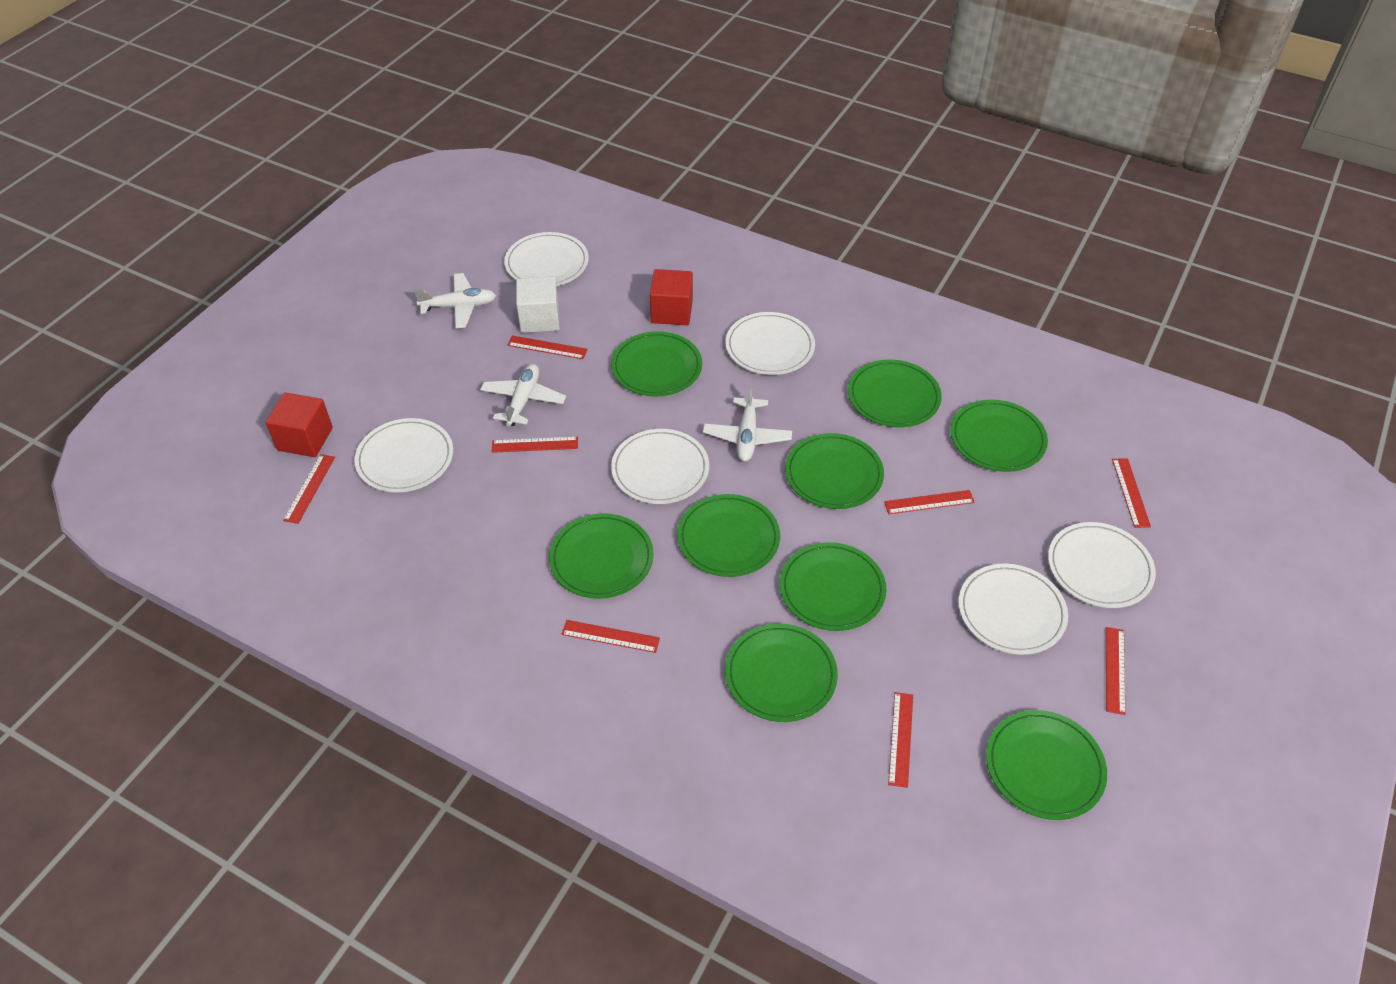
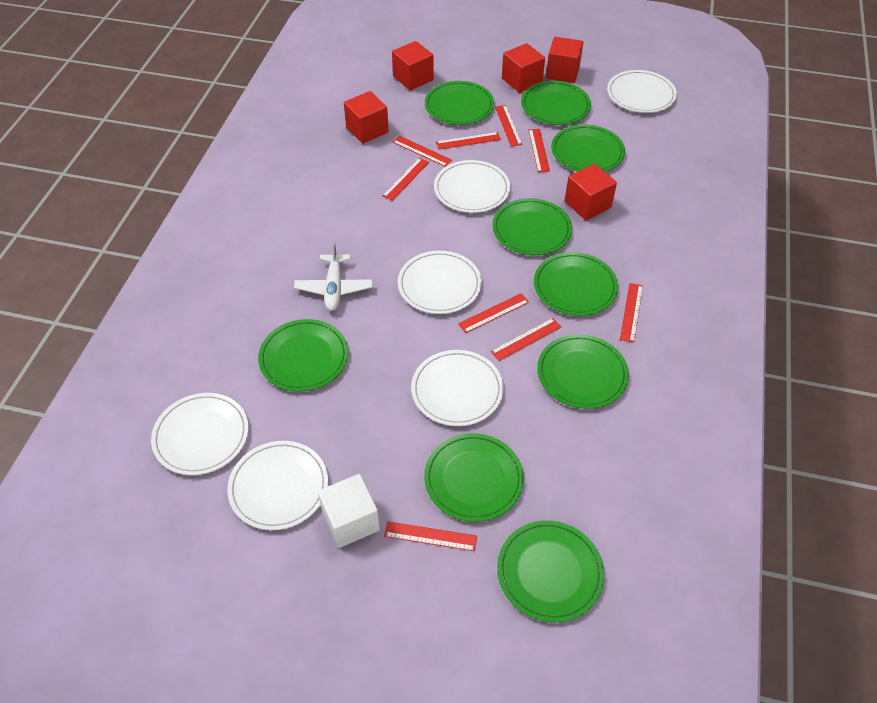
red cube: 2 -> 5
red ruler: 8 -> 9
white plane: 3 -> 1

